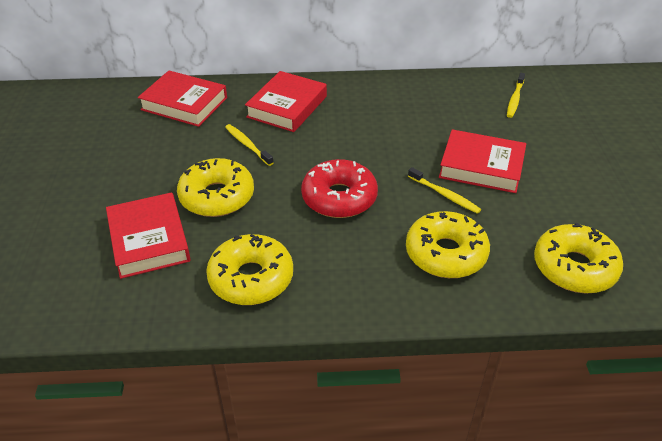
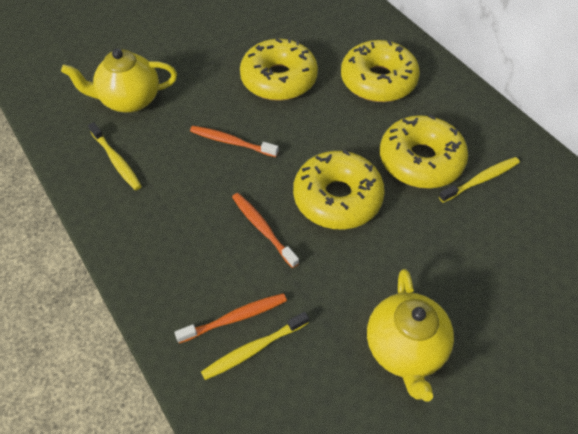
orange toothbrush: 0 -> 3
red book: 4 -> 0
red donut: 1 -> 0
yellow teapot: 0 -> 2

